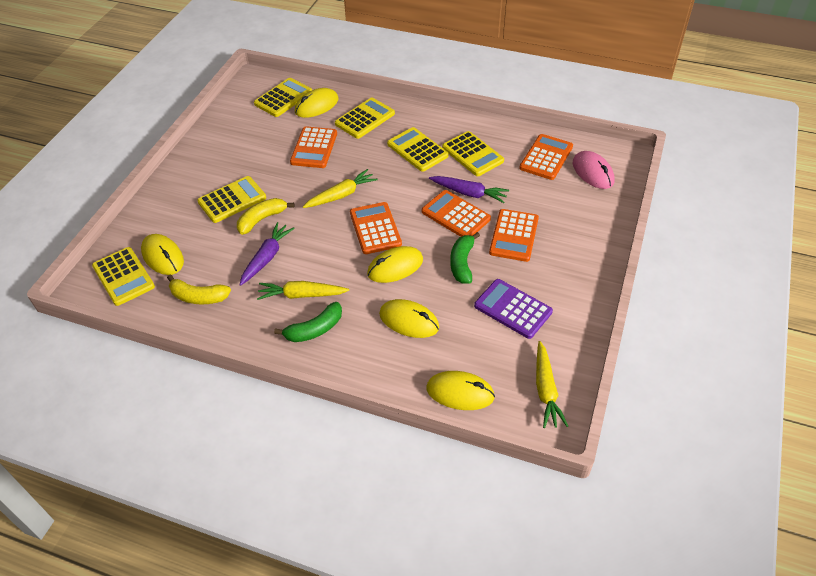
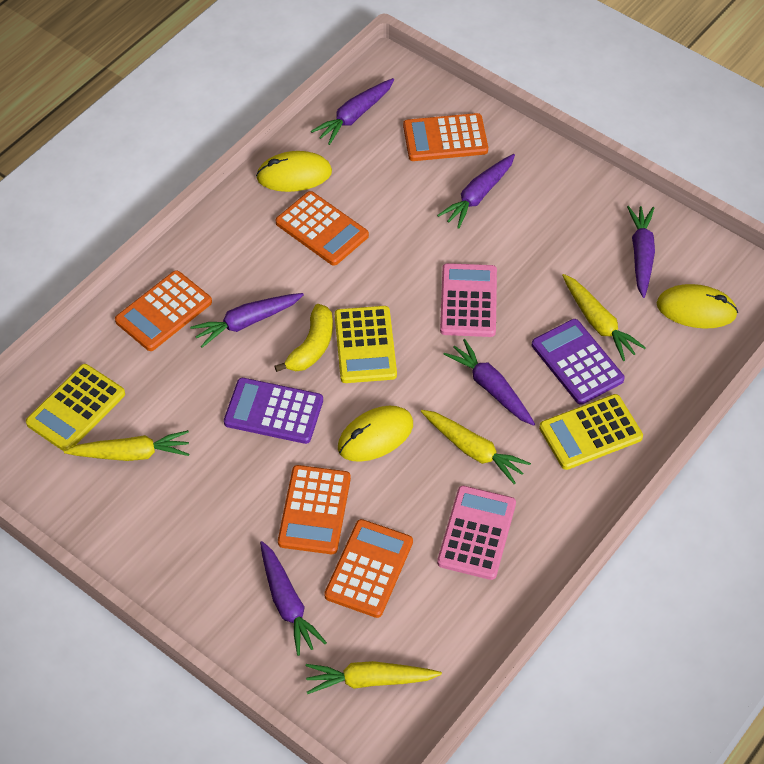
green banana: 2 -> 0
pink calculator: 0 -> 2
pink mouse: 1 -> 0
purple calculator: 1 -> 2
purple carrot: 2 -> 6
yellow banana: 2 -> 1
yellow calculator: 6 -> 3
yellow carrot: 3 -> 4
yellow mouse: 5 -> 3

